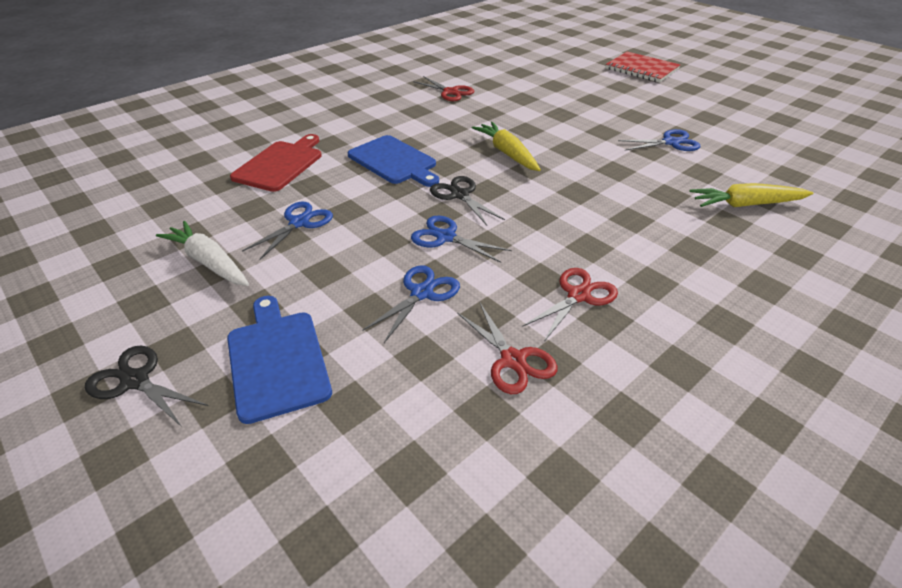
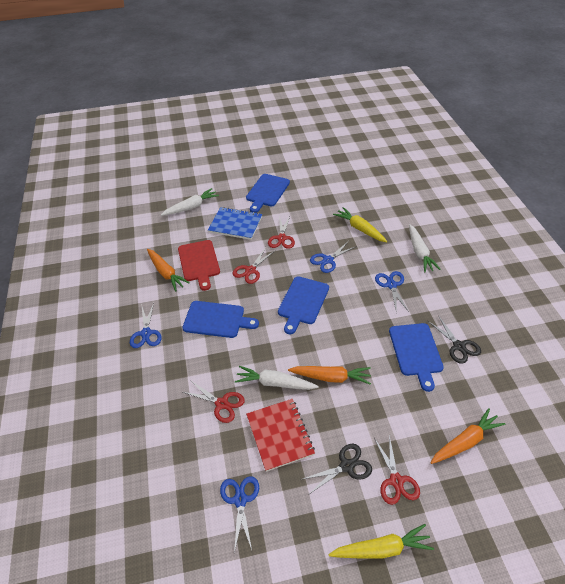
blue cutting board: 2 -> 4
blue notebook: 0 -> 1
orange carrot: 0 -> 3
red scissors: 3 -> 4
white carrot: 1 -> 3

